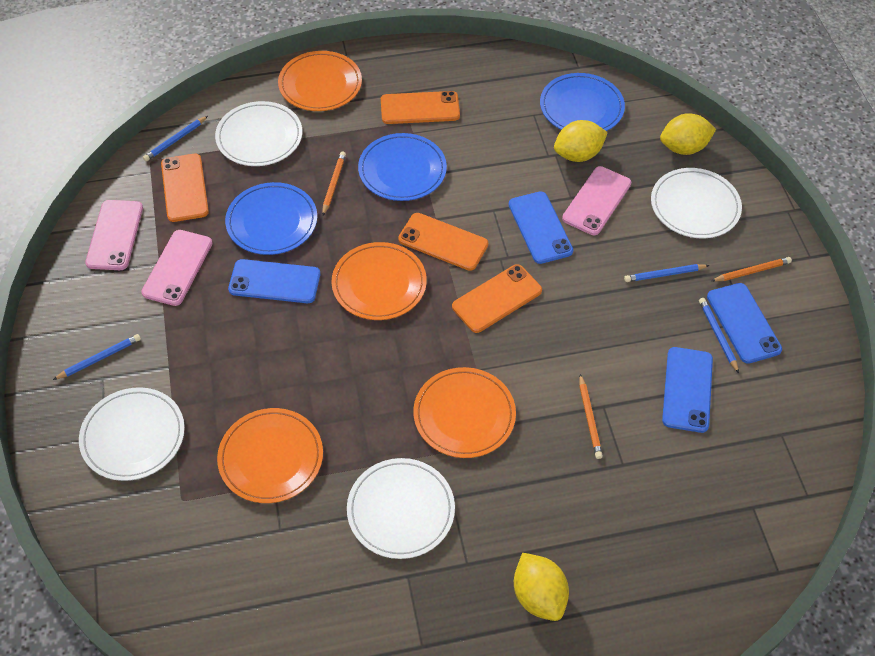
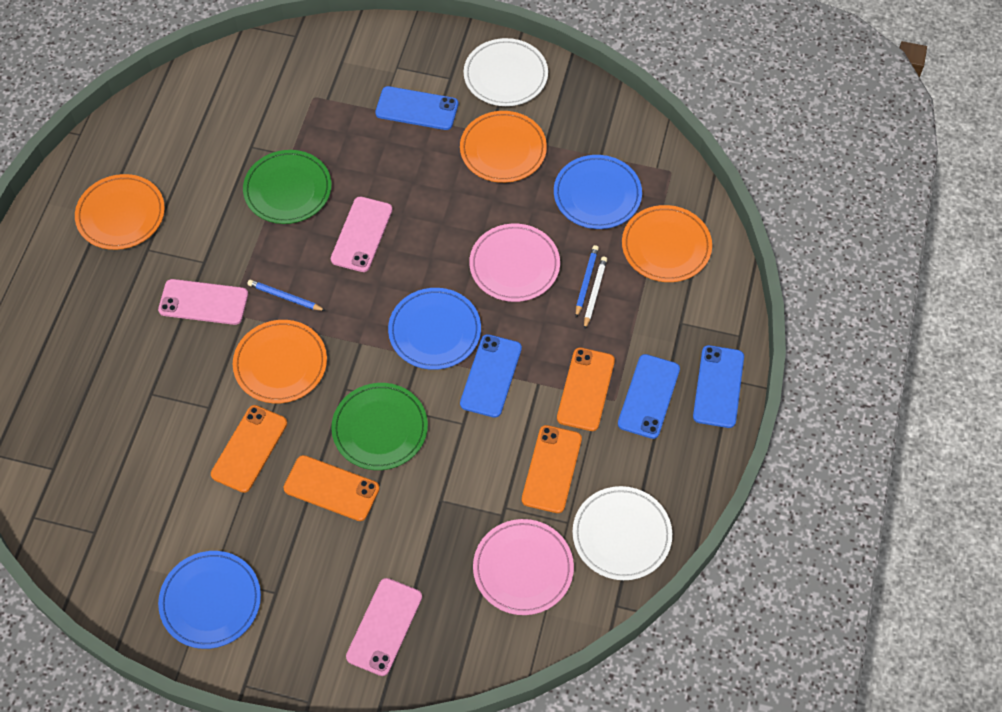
blue pencil: 4 -> 2
green plate: 0 -> 2
orange pencil: 3 -> 0
pink plate: 0 -> 2
white pencil: 0 -> 1
white plate: 4 -> 2
yellow lemon: 3 -> 0

